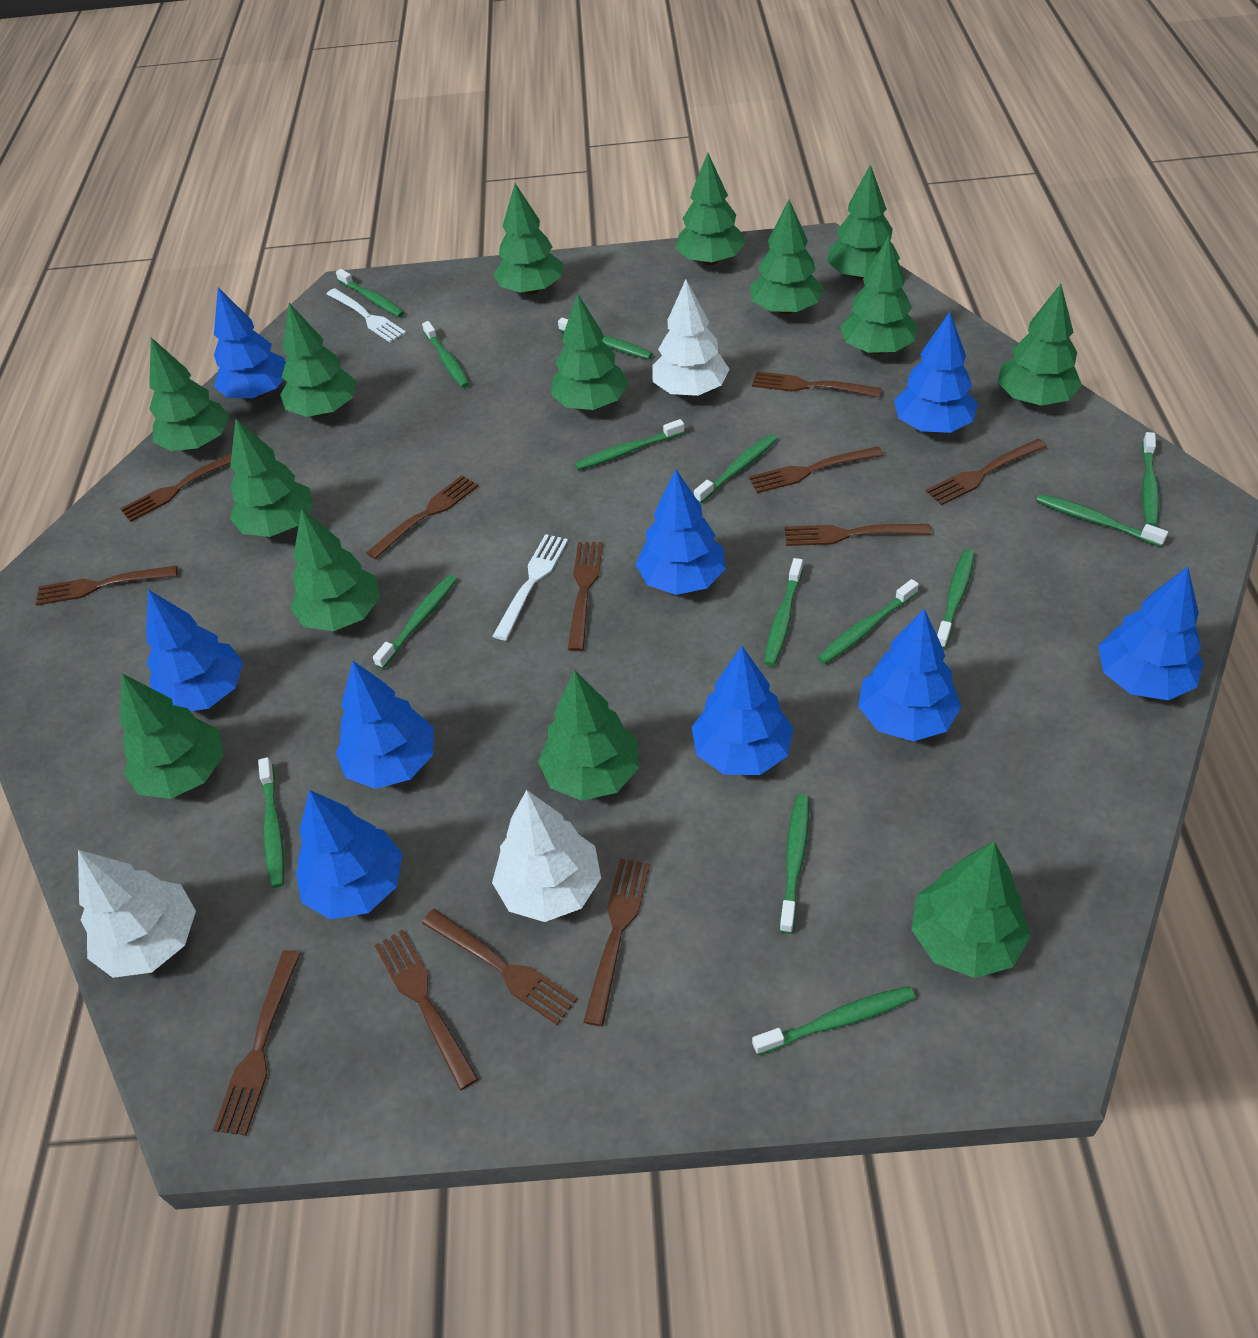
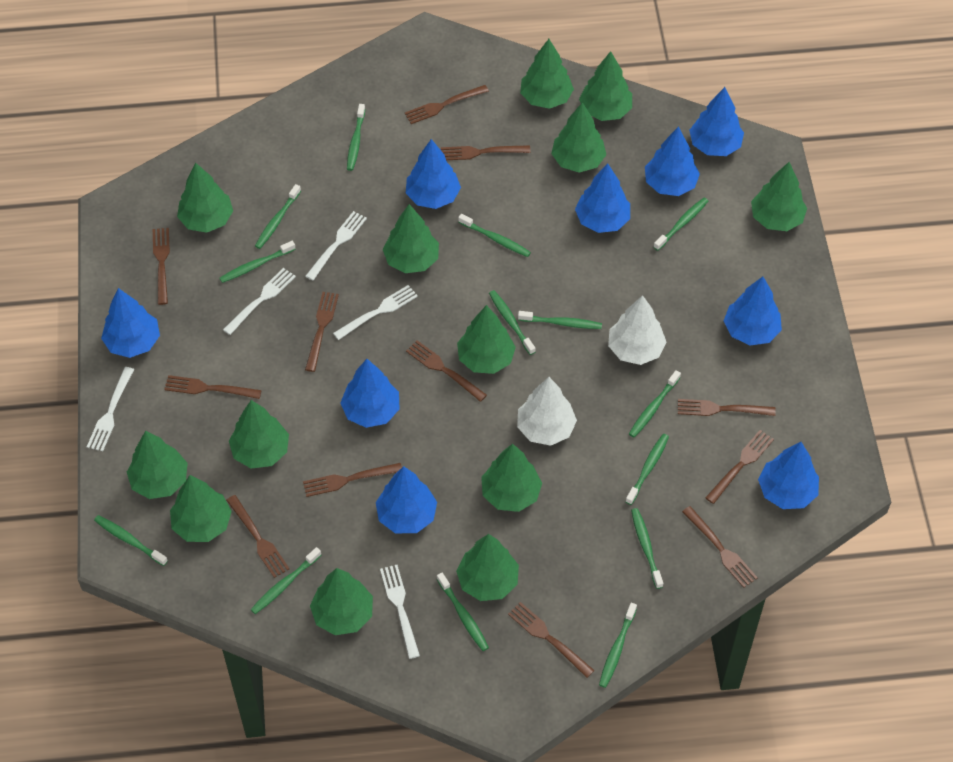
green tree: 14 -> 13
white fork: 2 -> 5
white tree: 3 -> 2

